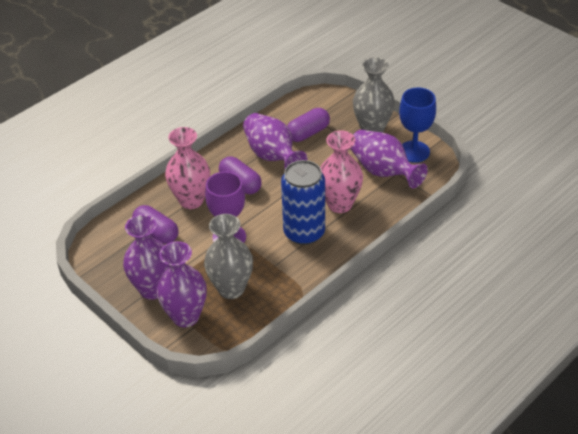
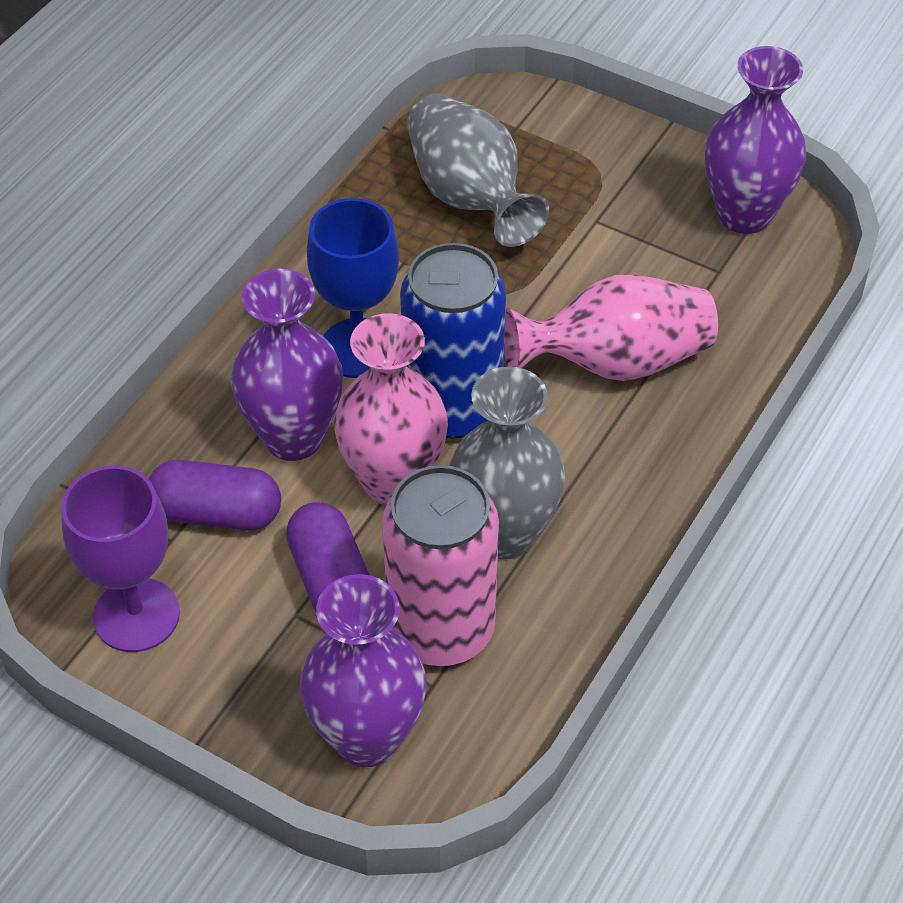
pink can: 0 -> 1
purple capsule: 3 -> 2
purple vase: 4 -> 3

